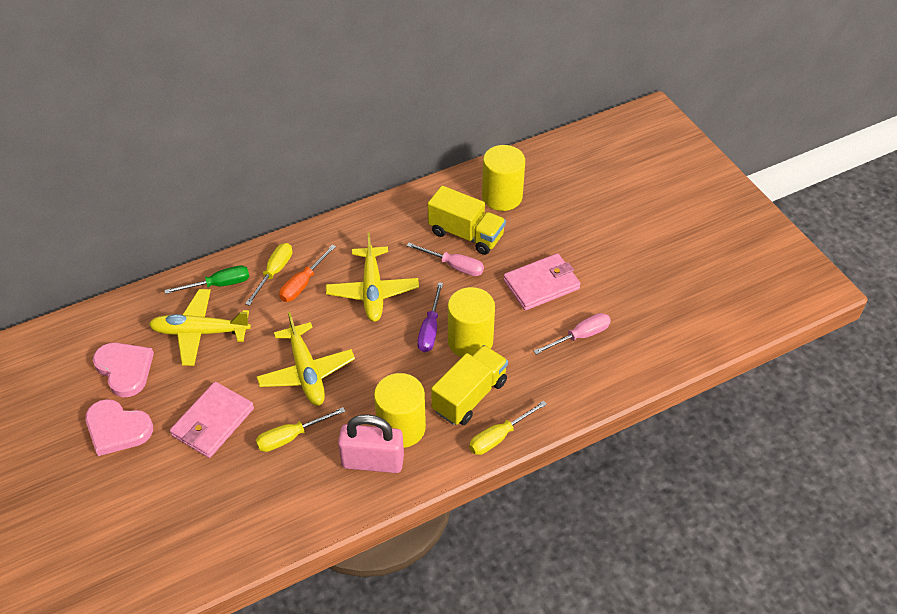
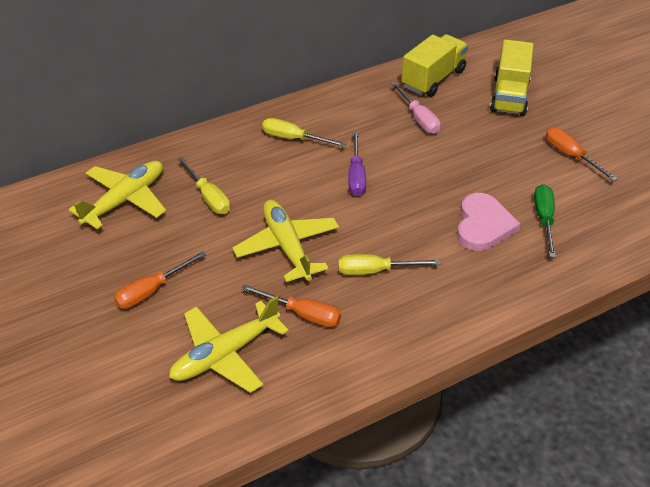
orange screwdriver: 1 -> 3
pink heart: 2 -> 1
pink padlock: 1 -> 0
pink screwdriver: 2 -> 1
pink wallet: 2 -> 0
yellow cylinder: 3 -> 0

